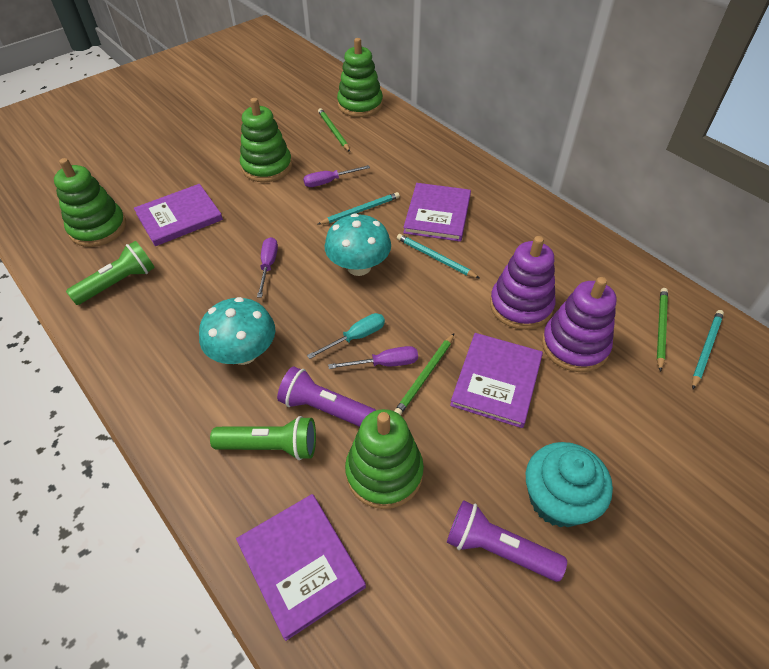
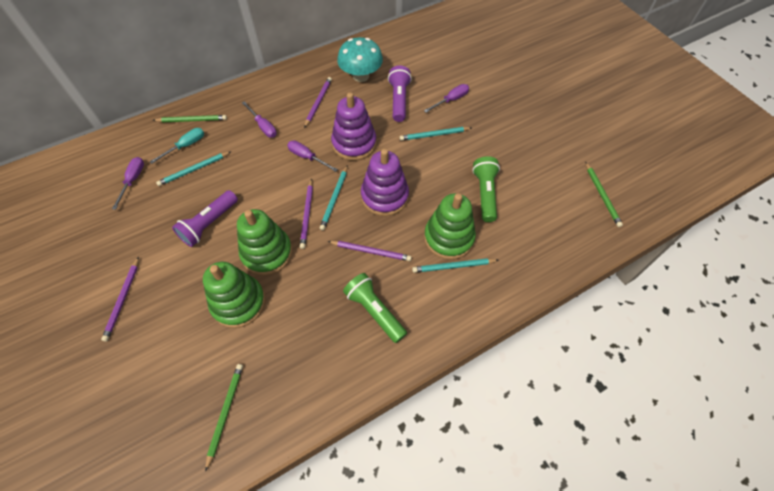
green stacking toy: 4 -> 3
purple book: 4 -> 0
purple pencil: 0 -> 4
purple screwdriver: 3 -> 4
turquoise cupcake: 1 -> 0
turquoise mushroom: 2 -> 1
turquoise pencil: 3 -> 4

